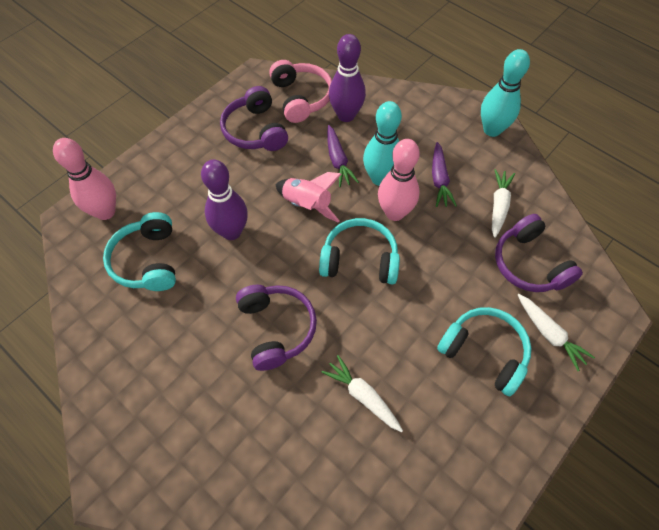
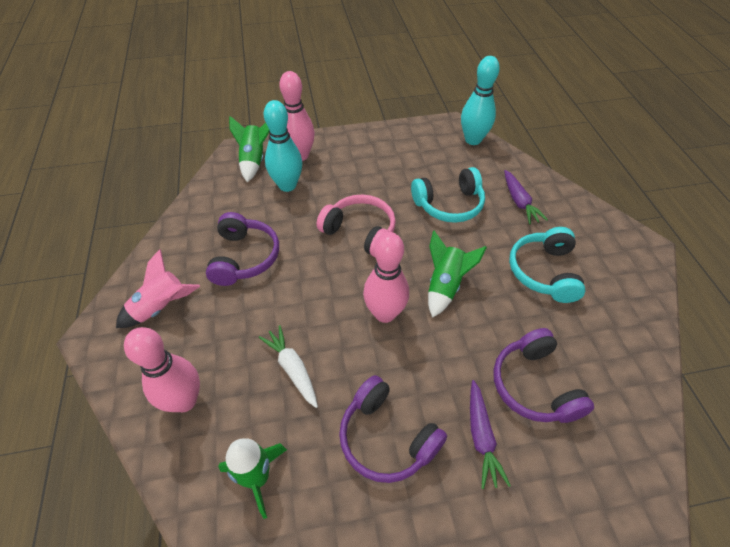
green rocket: 0 -> 3
pink bowling pin: 2 -> 3
purple bowling pin: 2 -> 0
turquoise headphones: 3 -> 2
white carrot: 3 -> 1

